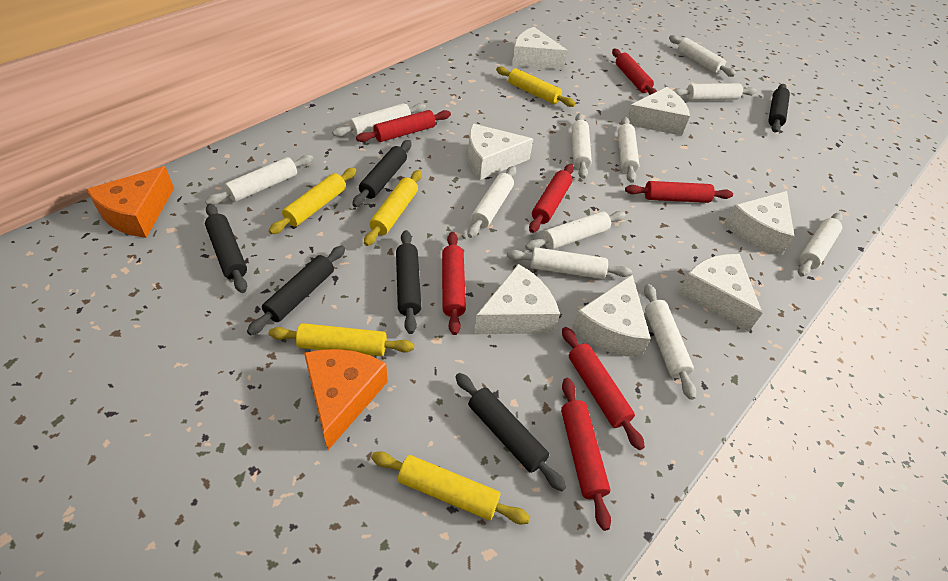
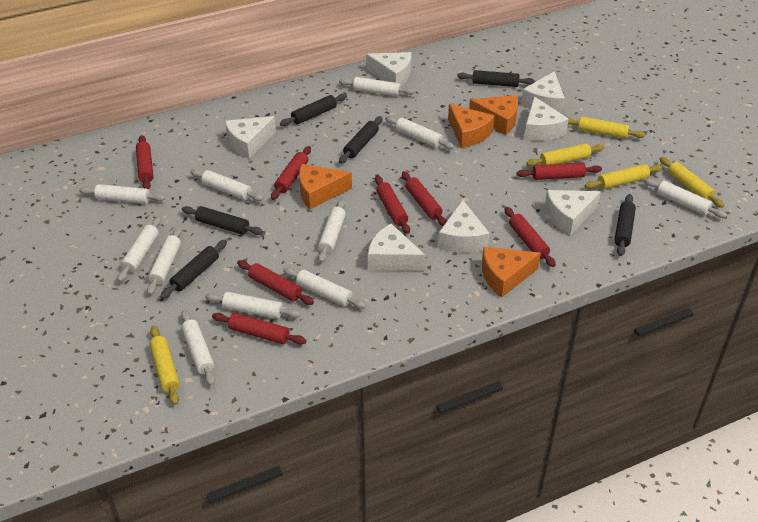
orange cheese: 2 -> 4
red rolling pin: 7 -> 8

